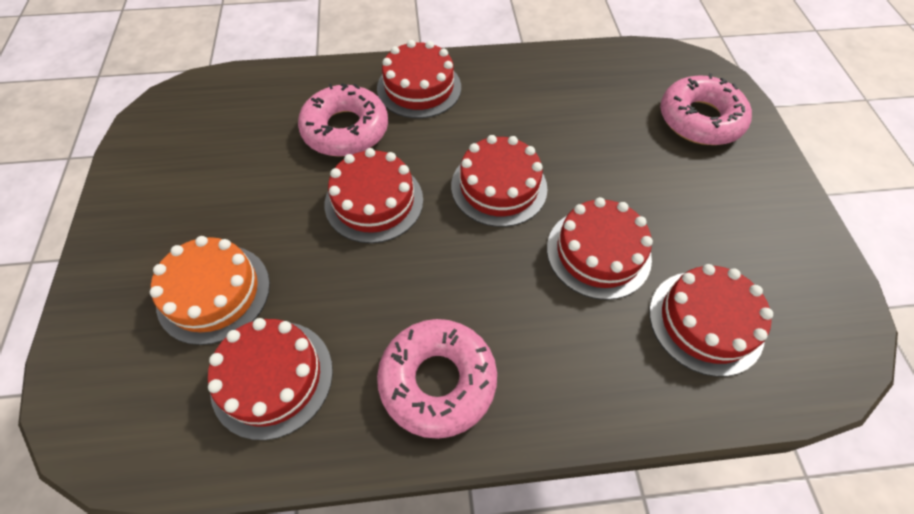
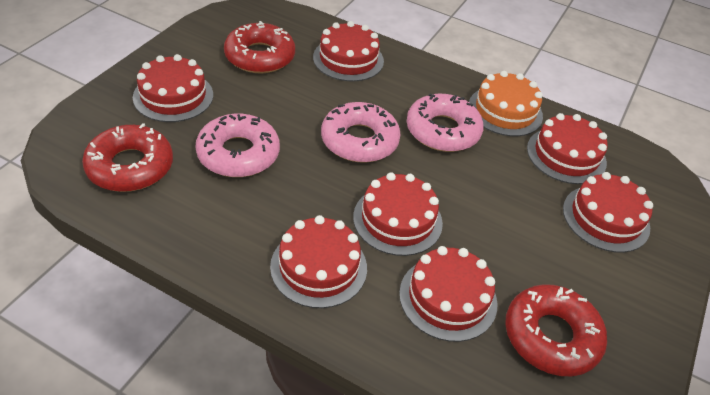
red cake: 6 -> 7
red donut: 0 -> 3

